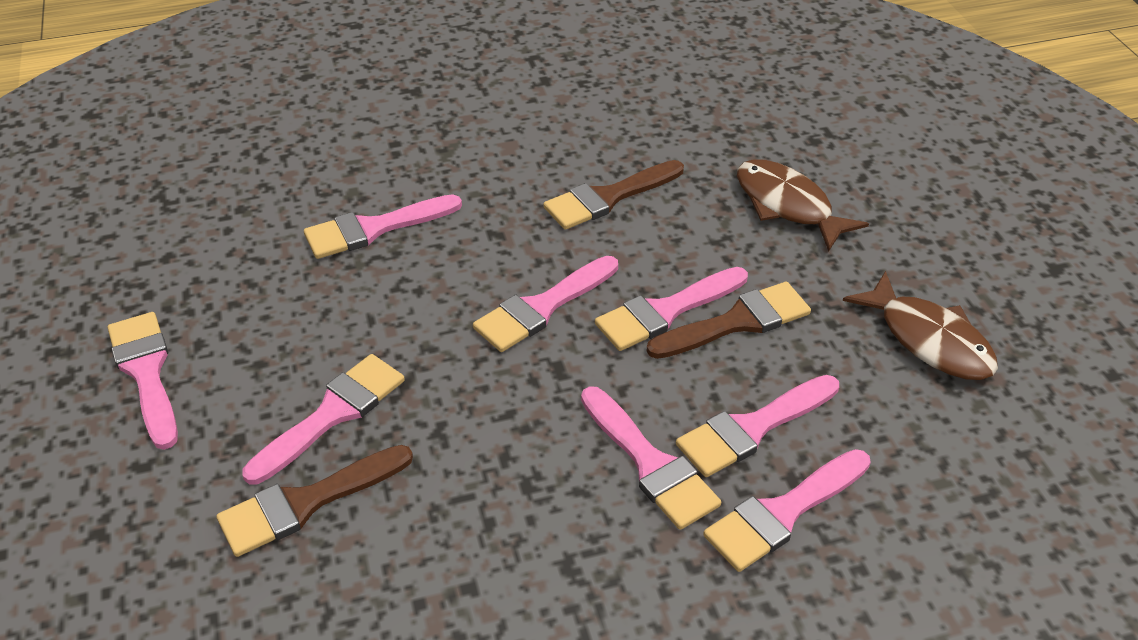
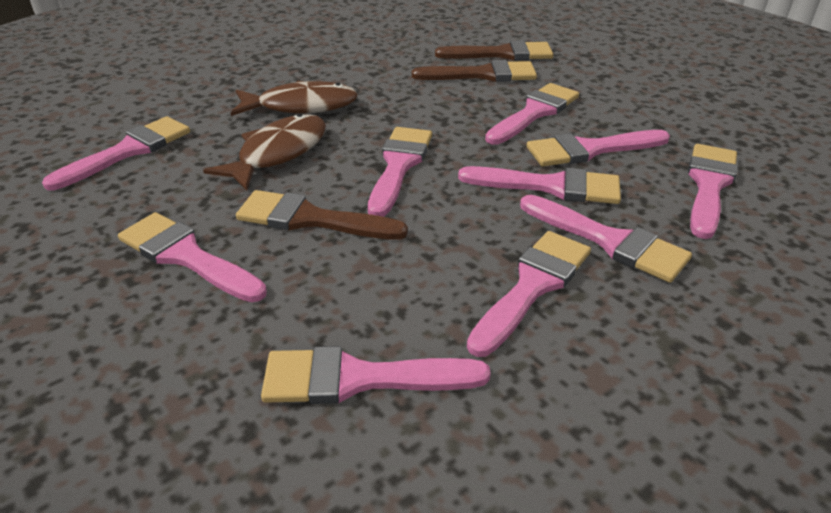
pink brush: 8 -> 10

